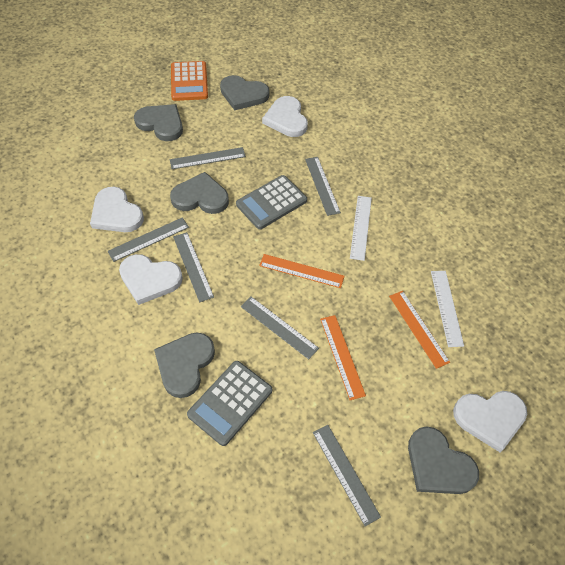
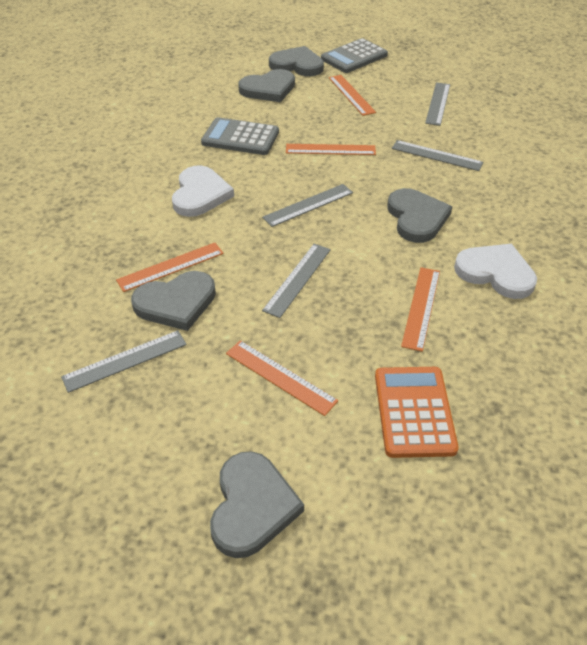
grey ruler: 6 -> 5
orange ruler: 3 -> 5
white heart: 4 -> 2
white ruler: 2 -> 0

